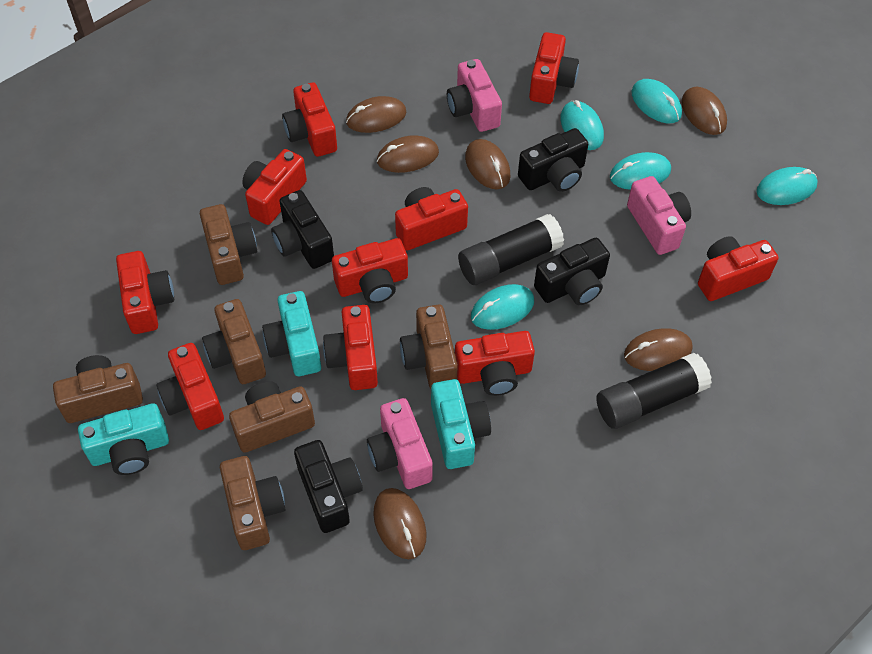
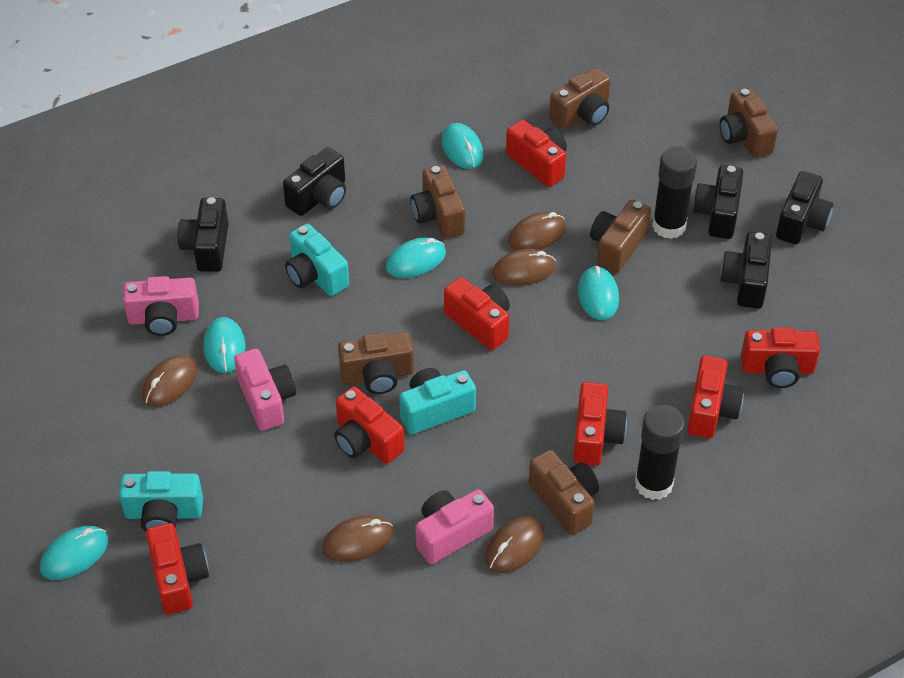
black camera: 4 -> 5
brown mouse: 6 -> 5
red camera: 10 -> 7

